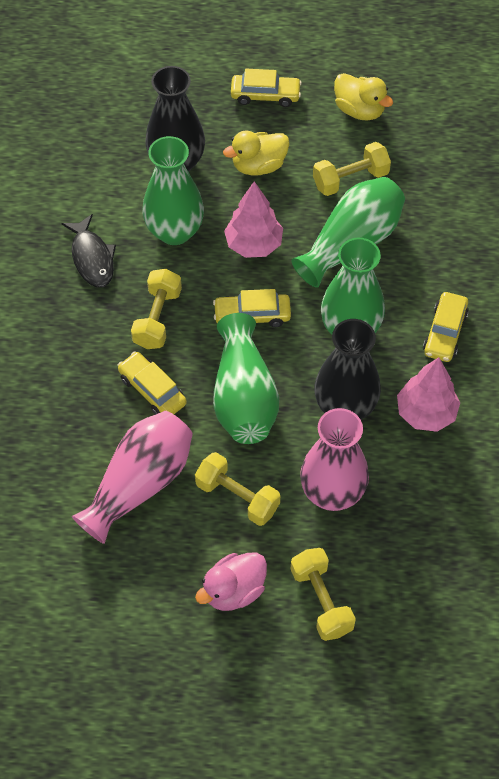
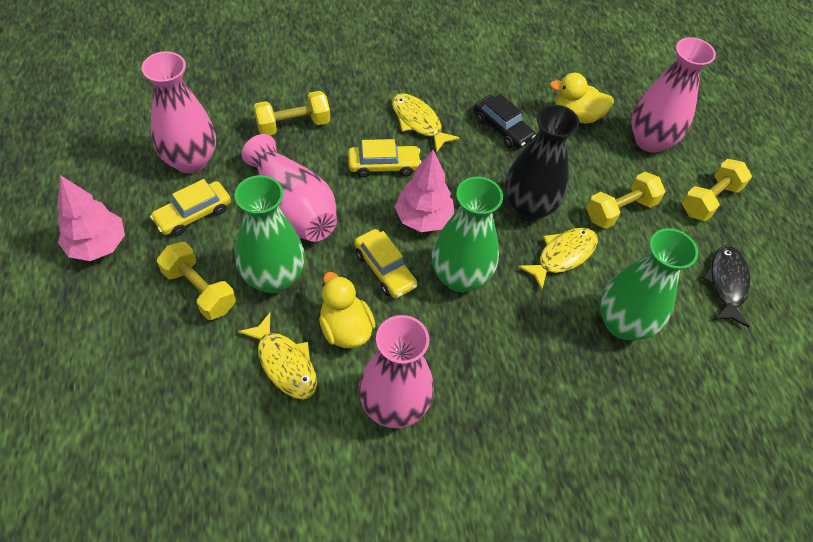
black car: 0 -> 1
black vase: 2 -> 1
green vase: 4 -> 3
pink duck: 1 -> 0
pink vase: 2 -> 4
yellow car: 4 -> 3
yellow fish: 0 -> 3

